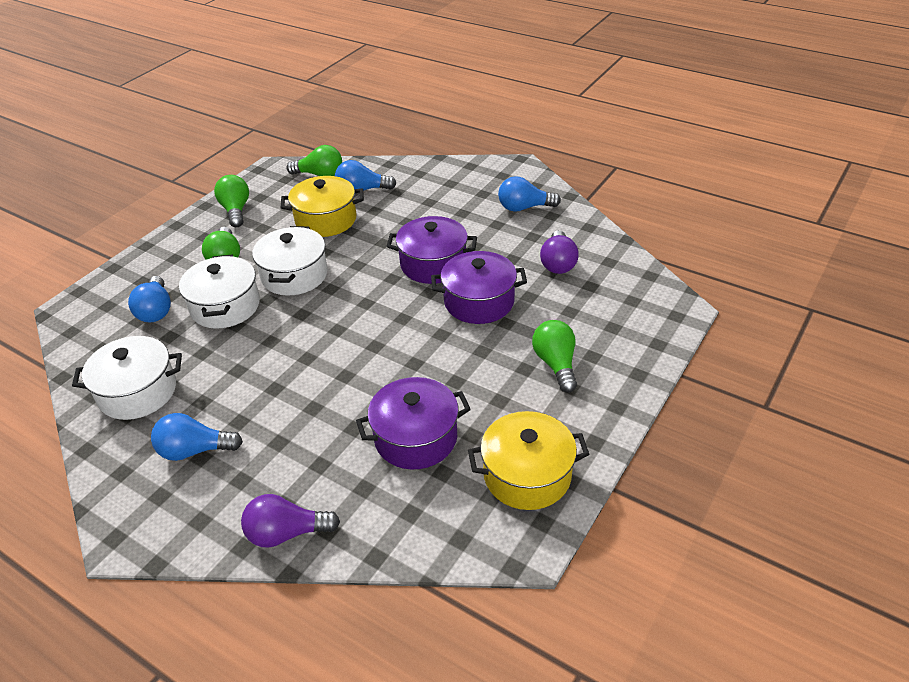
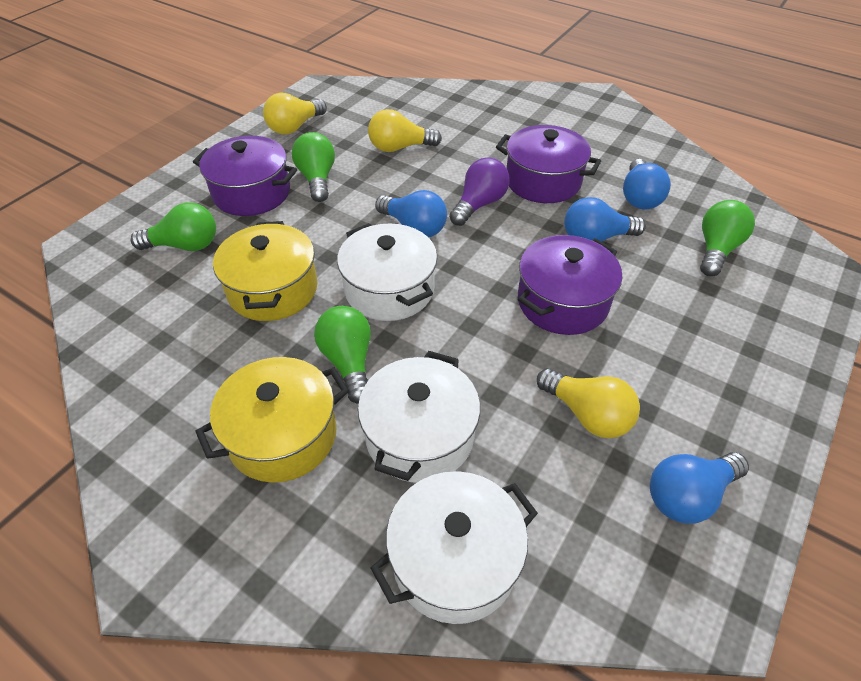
purple light bulb: 2 -> 1
yellow light bulb: 0 -> 3

